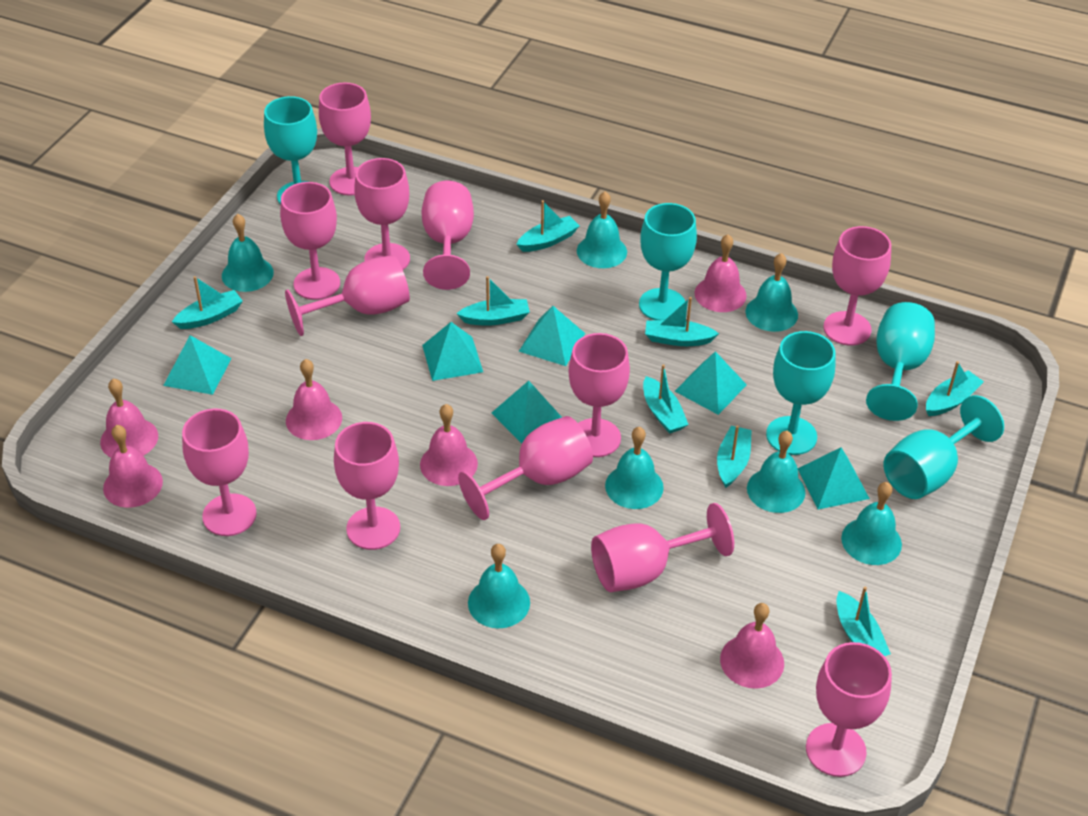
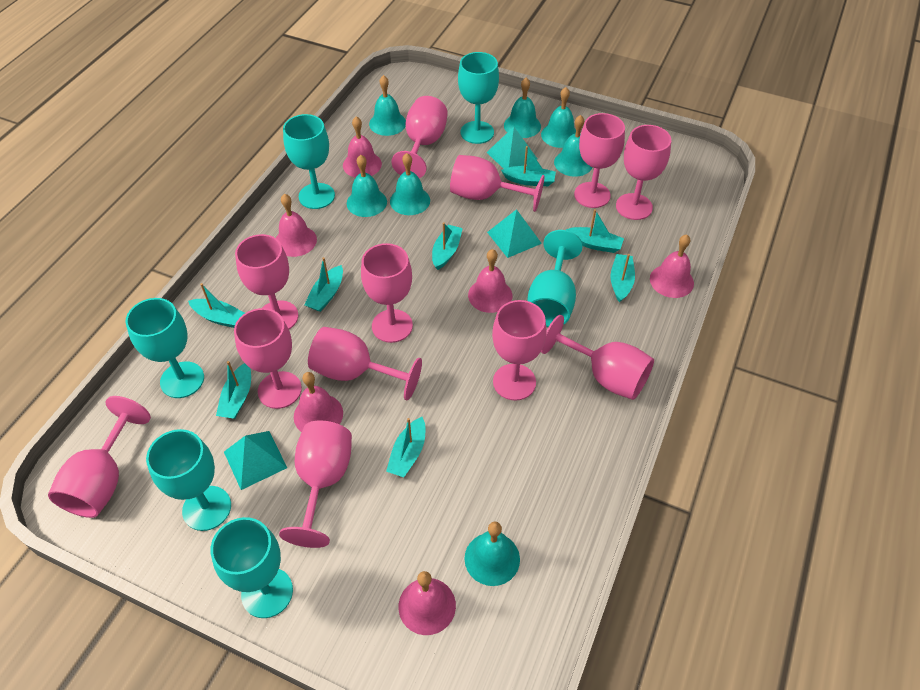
turquoise goblet: 5 -> 6
turquoise pyramid: 6 -> 3

